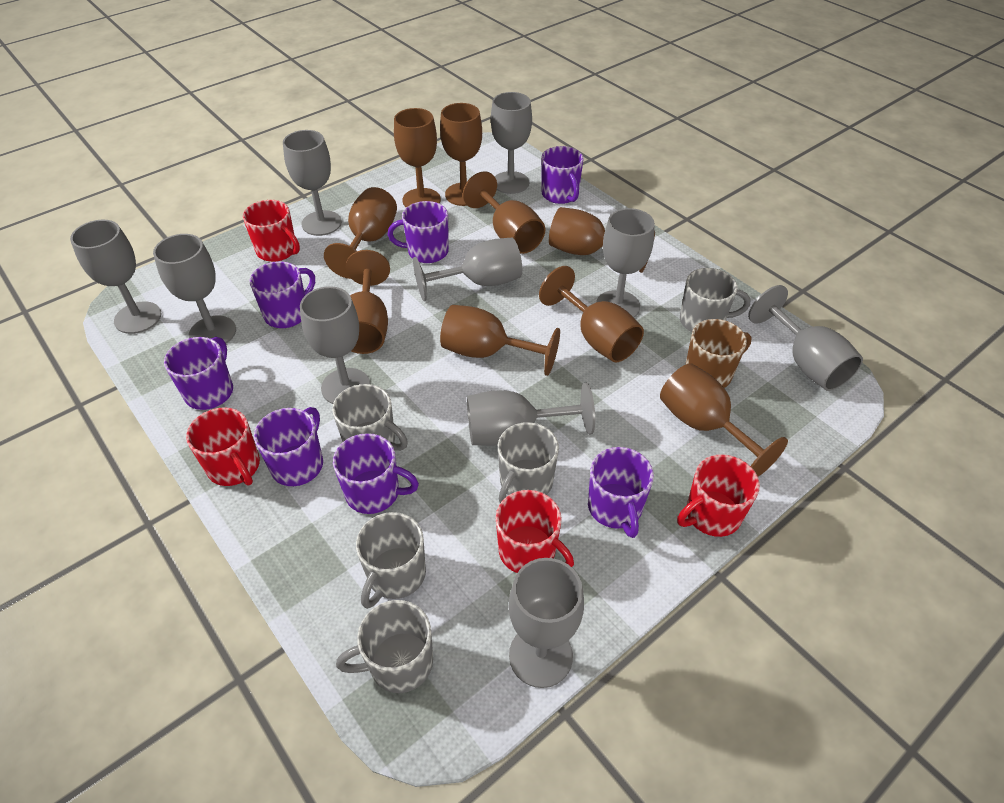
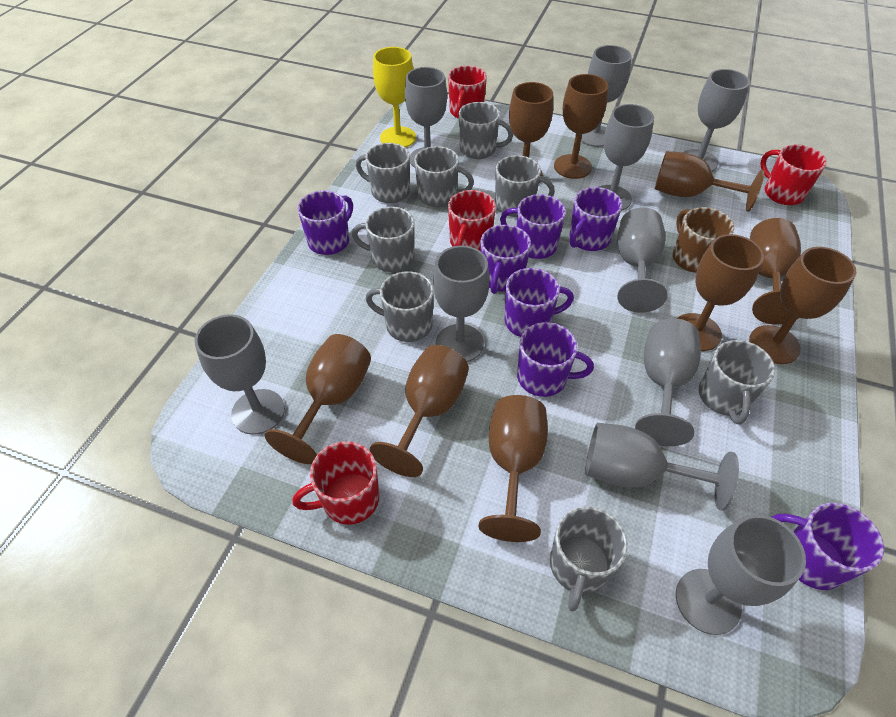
grey mug: 5 -> 8
yellow goblet: 0 -> 1

